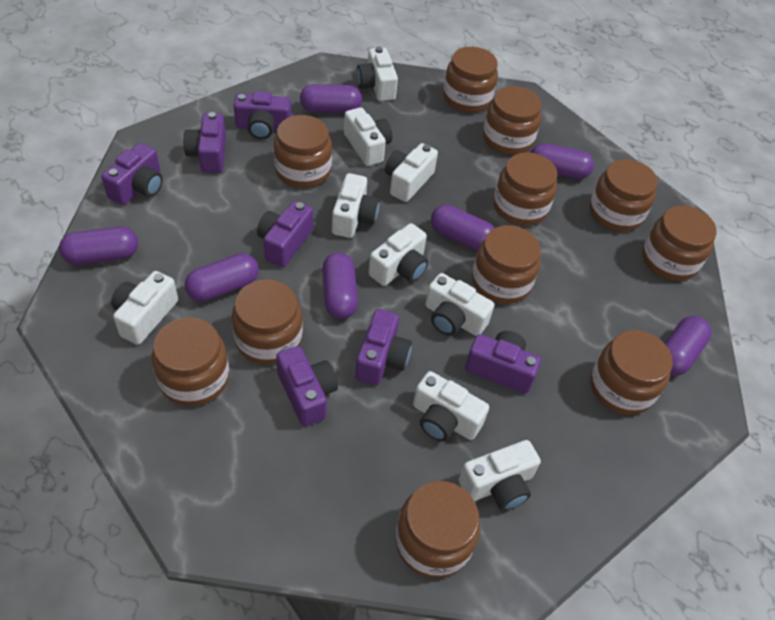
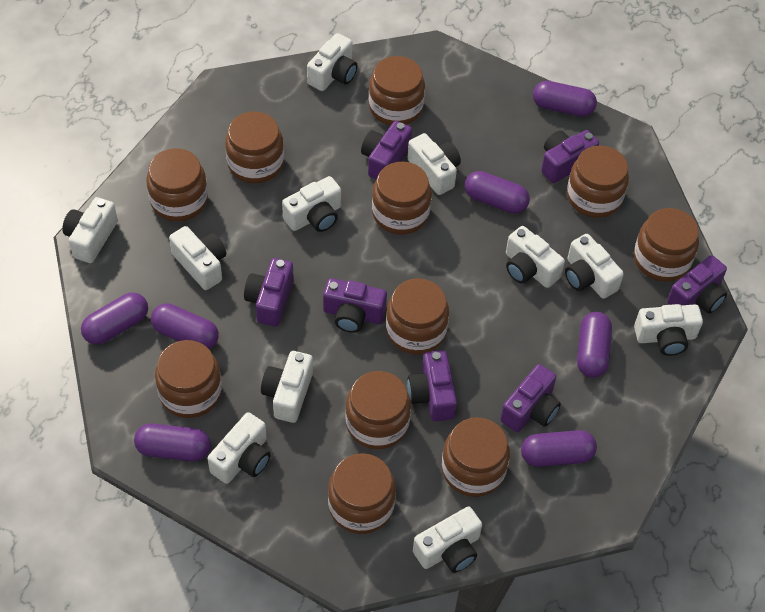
white camera: 9 -> 11

